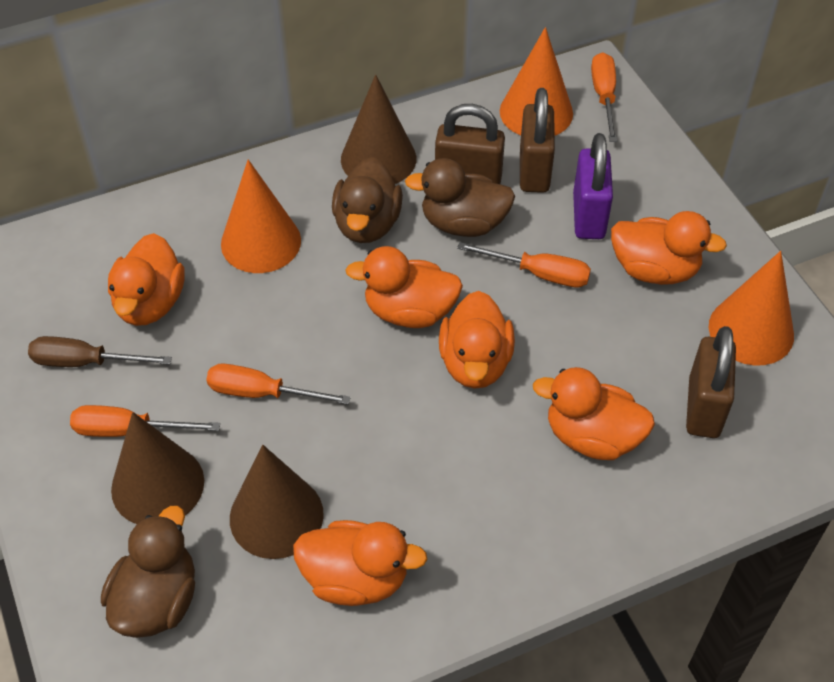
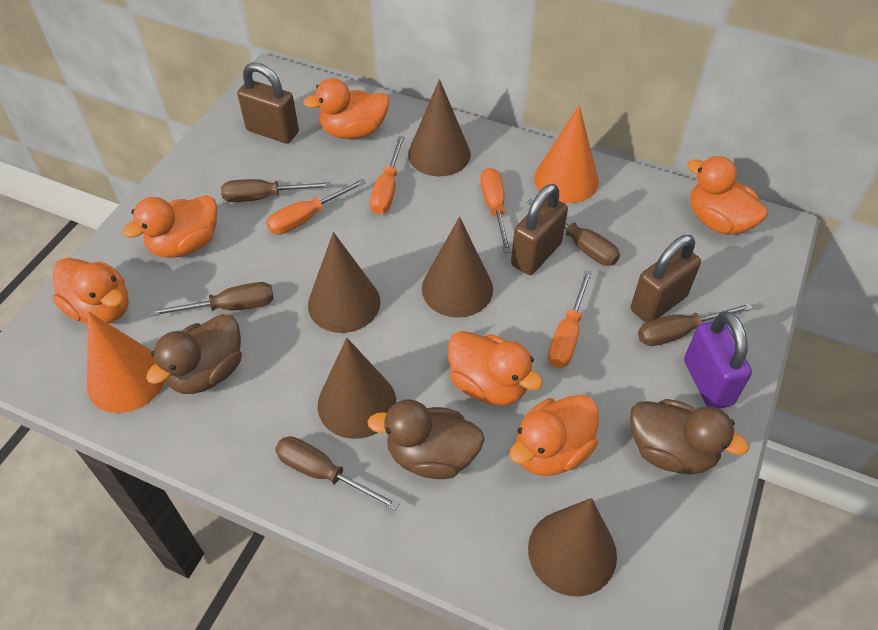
brown cone: 3 -> 5
brown screwdriver: 1 -> 5
orange cone: 3 -> 2

